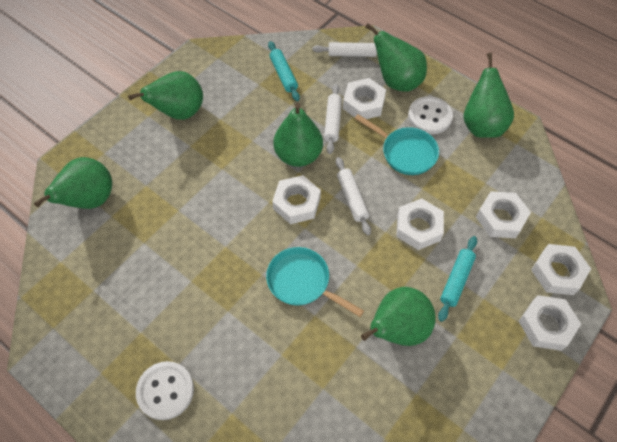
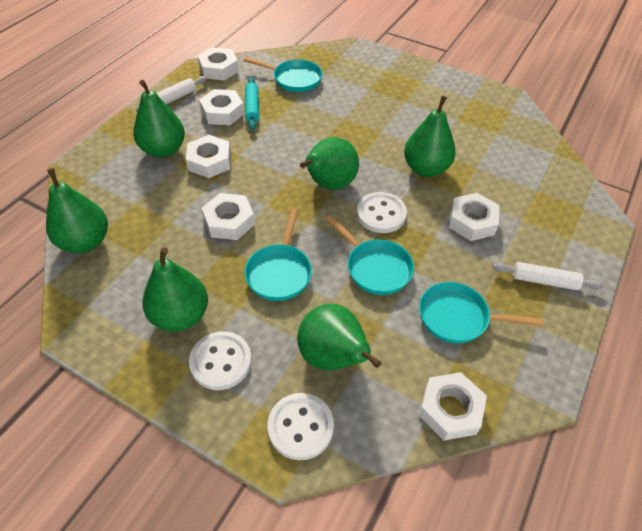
turquoise pan: 2 -> 4
turquoise rolling pin: 2 -> 1
white button: 2 -> 3
white rolling pin: 3 -> 2

